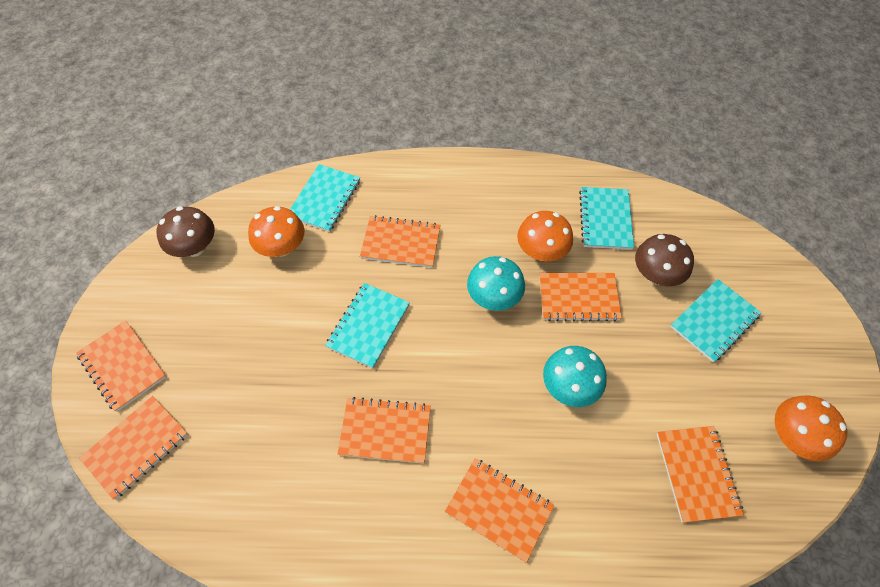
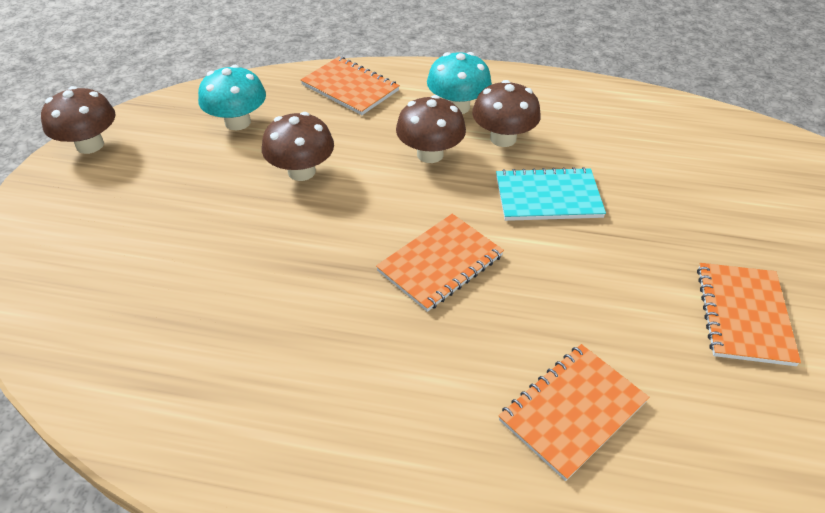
brown mushroom: 2 -> 4
orange mushroom: 3 -> 0
orange notebook: 7 -> 4
turquoise notebook: 4 -> 1

